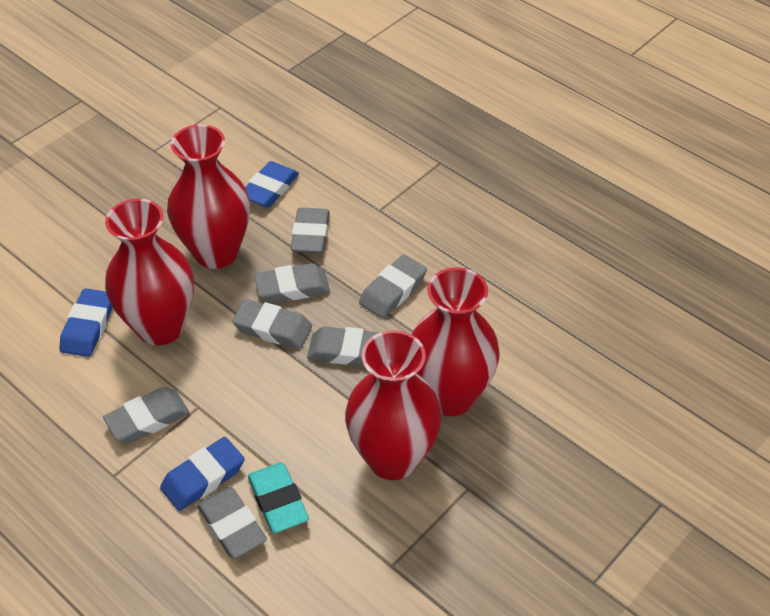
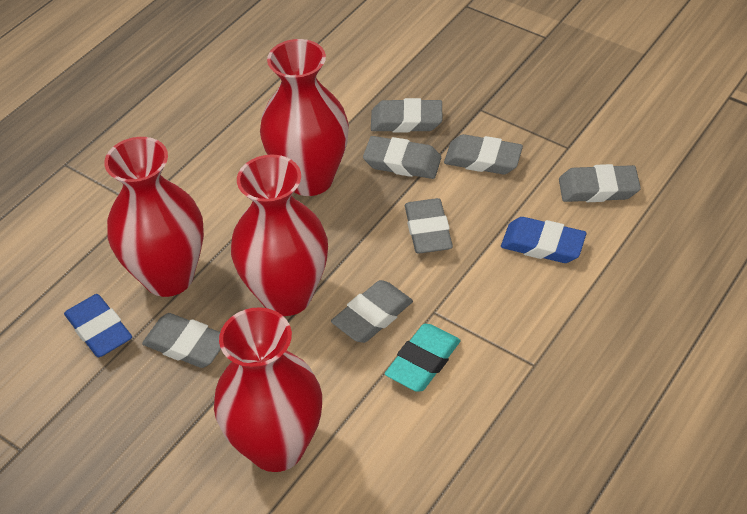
blue eraser: 3 -> 2

